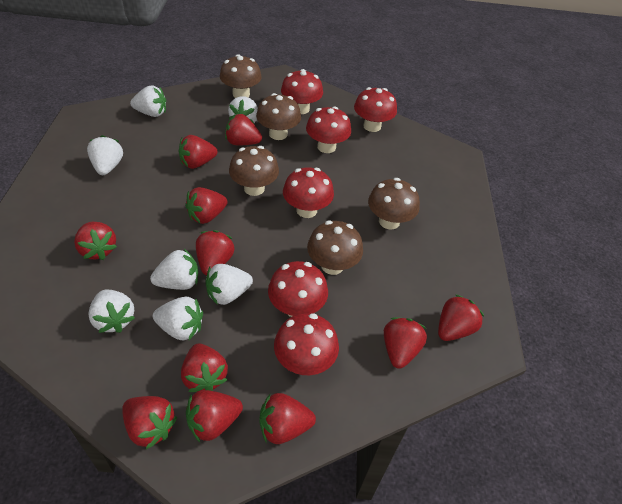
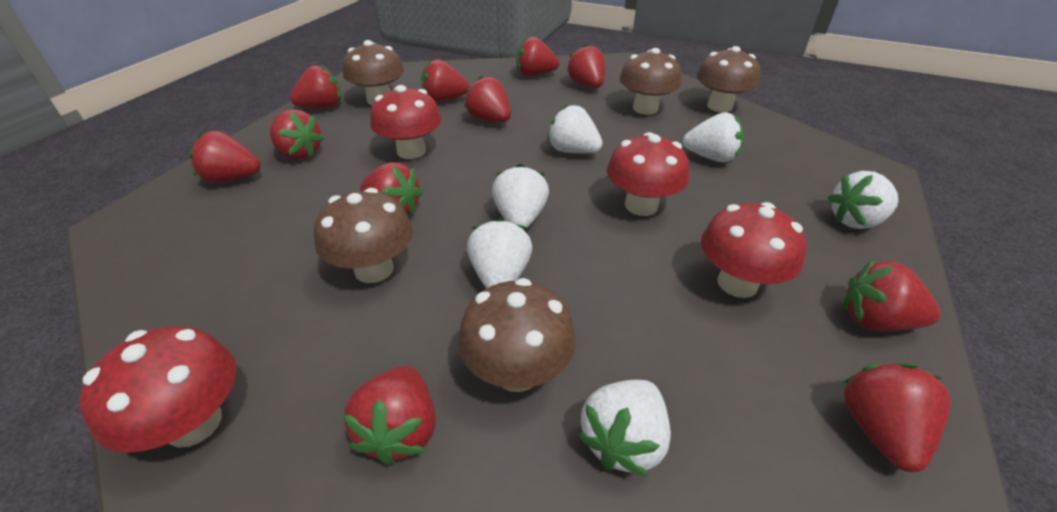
red mushroom: 6 -> 4
white strawberry: 7 -> 6

